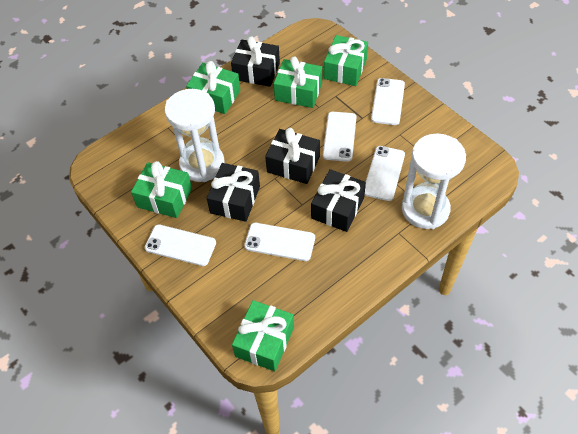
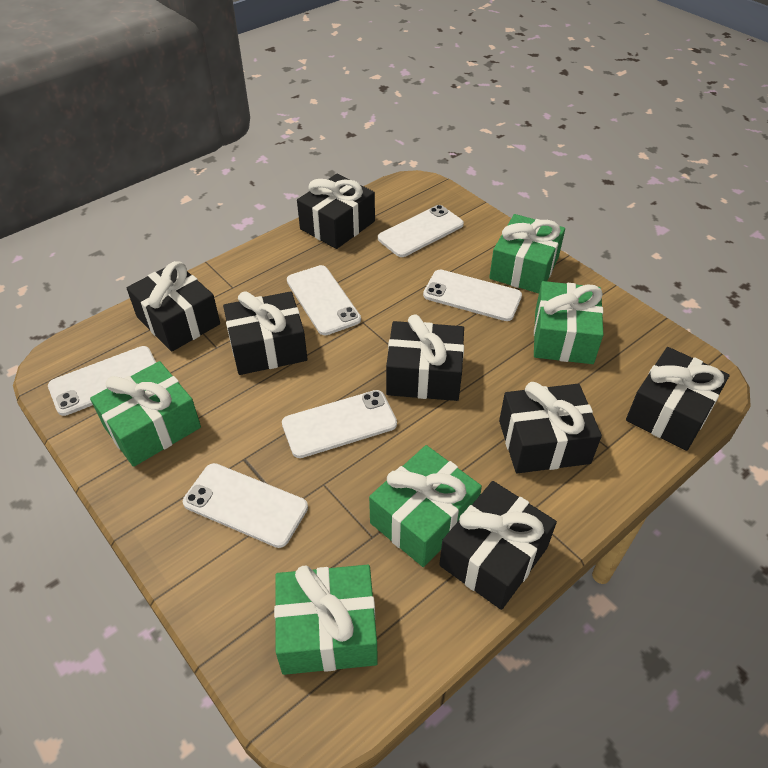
black gift: 4 -> 7
white hourglass: 2 -> 0
white phone: 5 -> 6

